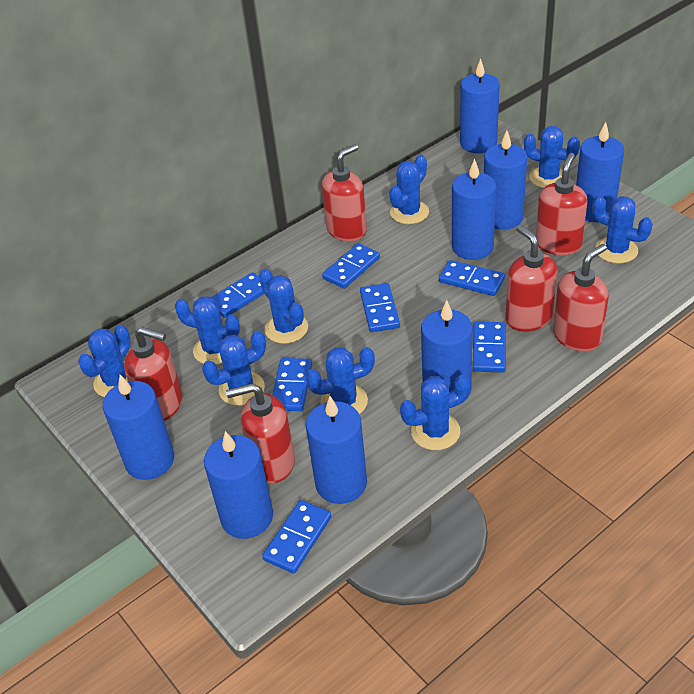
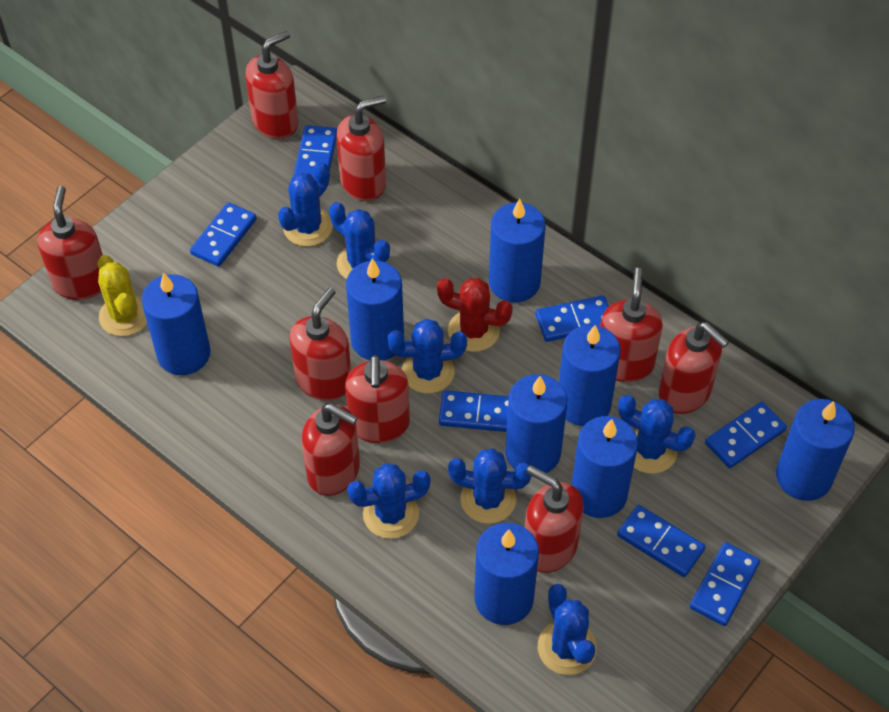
blue cactus: 9 -> 7
red cactus: 0 -> 1
red soap dispenser: 6 -> 9
yellow cactus: 0 -> 1

